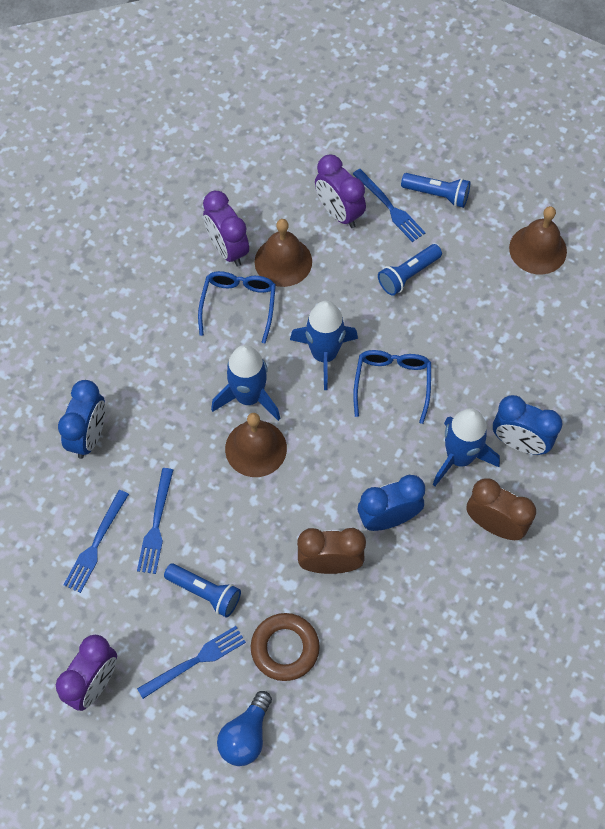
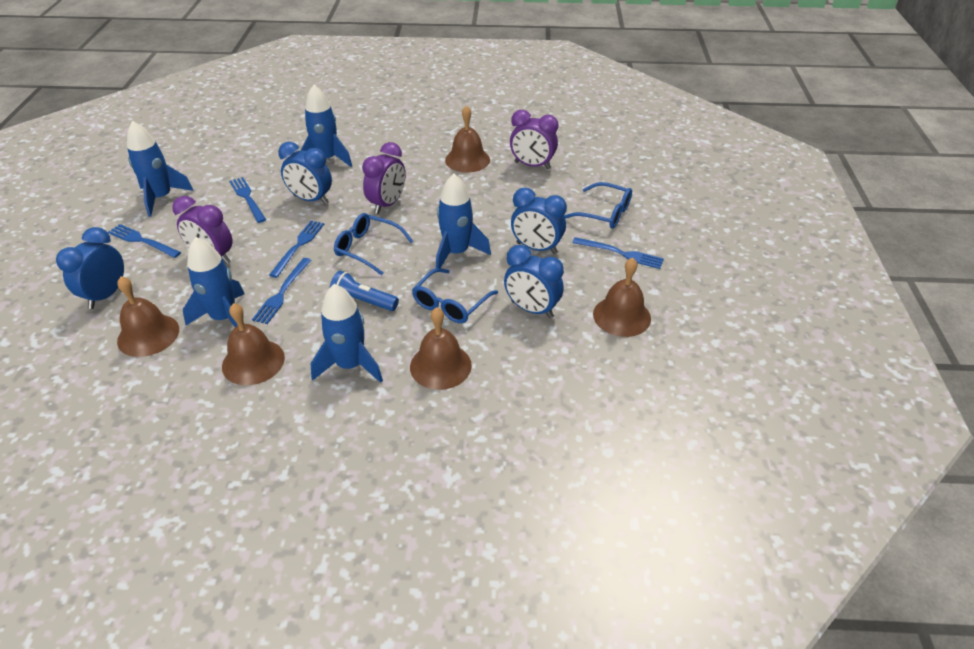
blue clock: 3 -> 4
blue flashlight: 3 -> 1
blue fork: 4 -> 5
blue glasses: 2 -> 3
blue light bulb: 1 -> 0
blue rocket: 3 -> 5
brown bell: 3 -> 5
brown clock: 2 -> 0
brown ring: 1 -> 0

